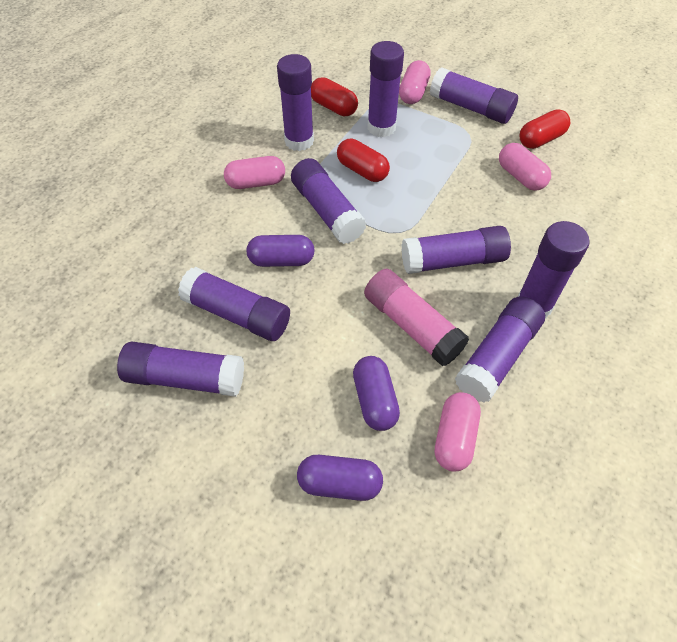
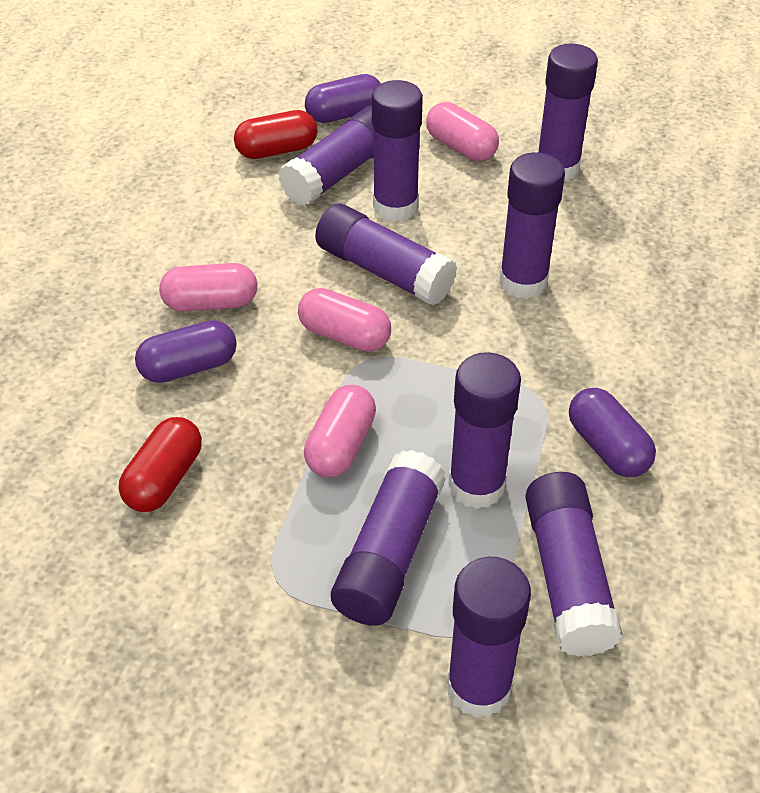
pink glue stick: 1 -> 0
red capsule: 3 -> 2

